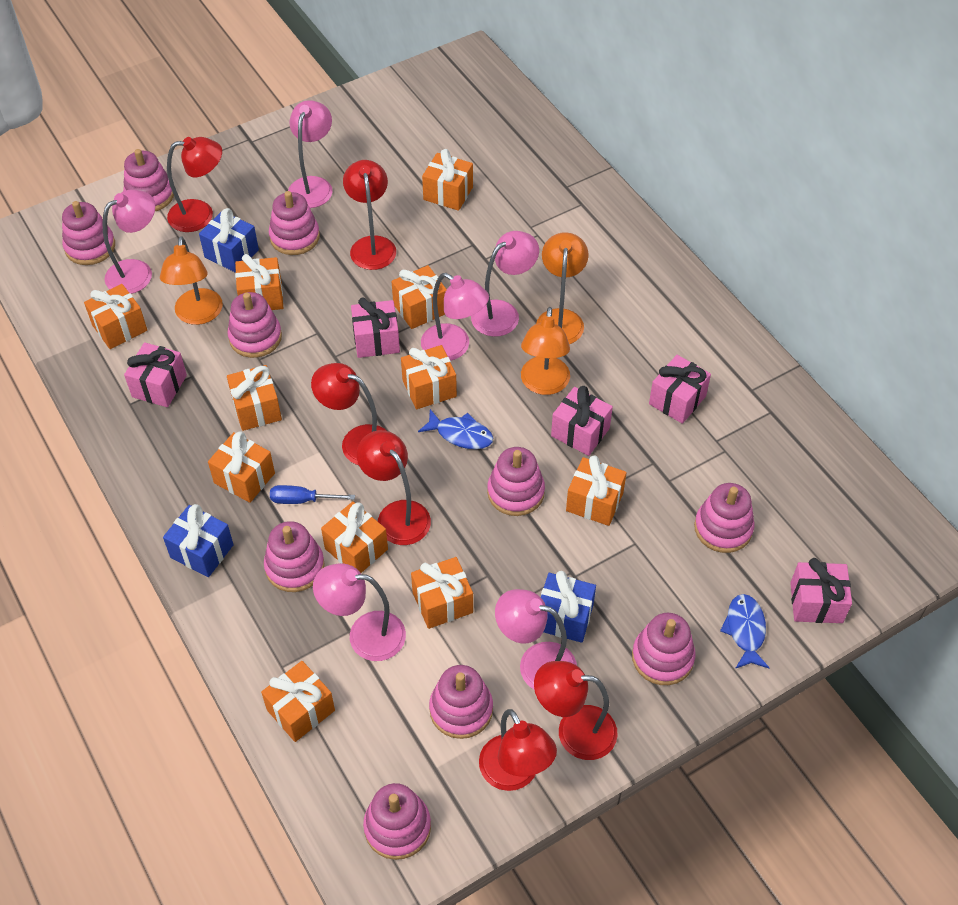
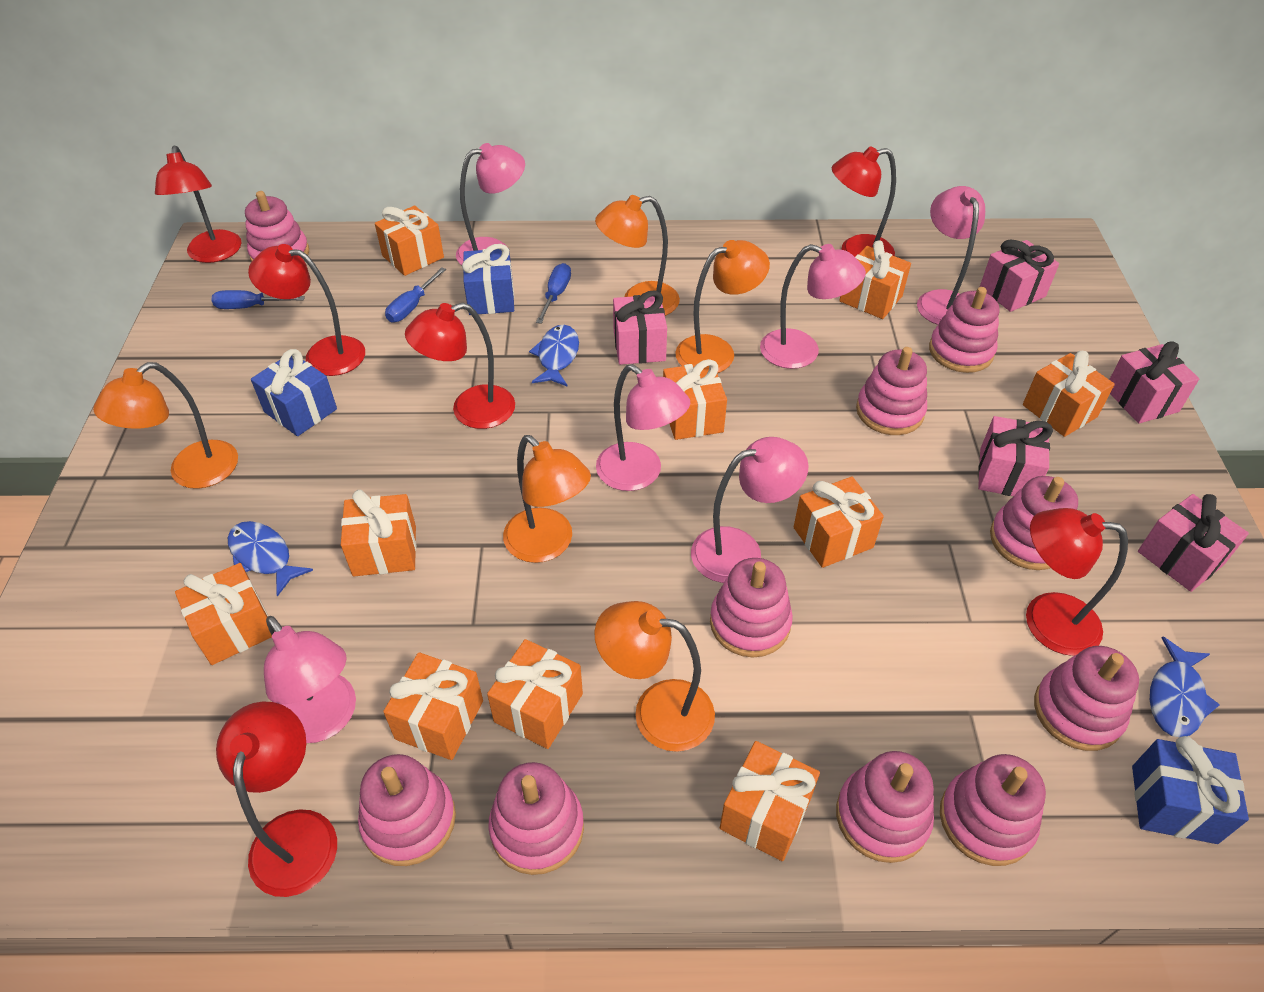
blue fish: 2 -> 3
blue screwdriver: 1 -> 3
orange gift: 11 -> 10
orange lamp: 3 -> 5

